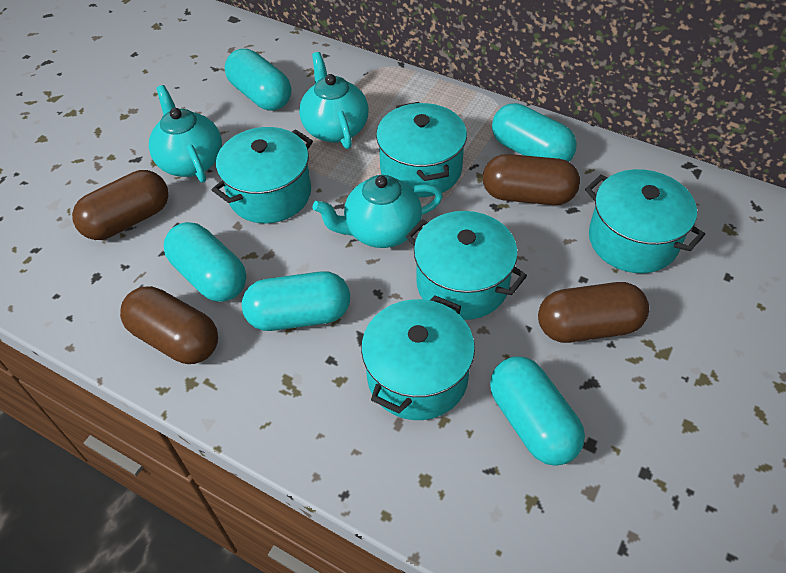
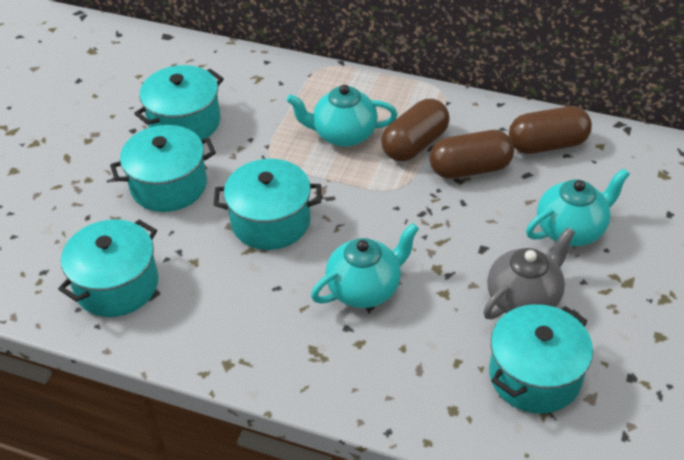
brown capsule: 4 -> 3
grey teapot: 0 -> 1
turquoise capsule: 5 -> 0

